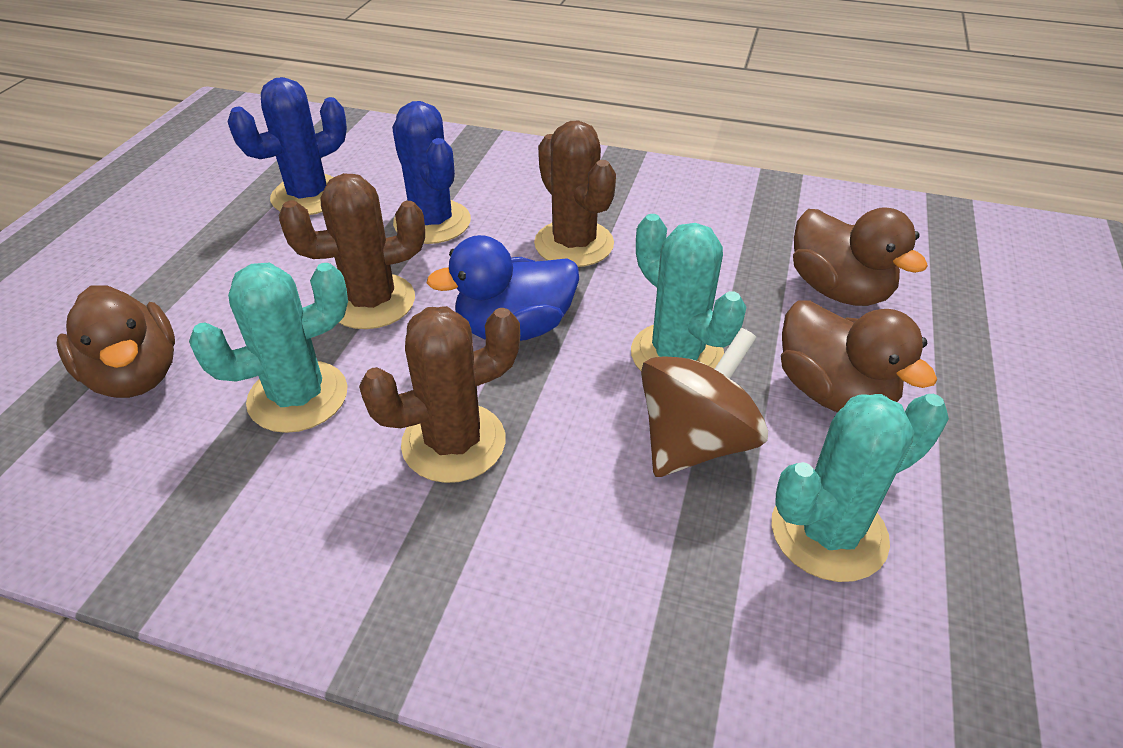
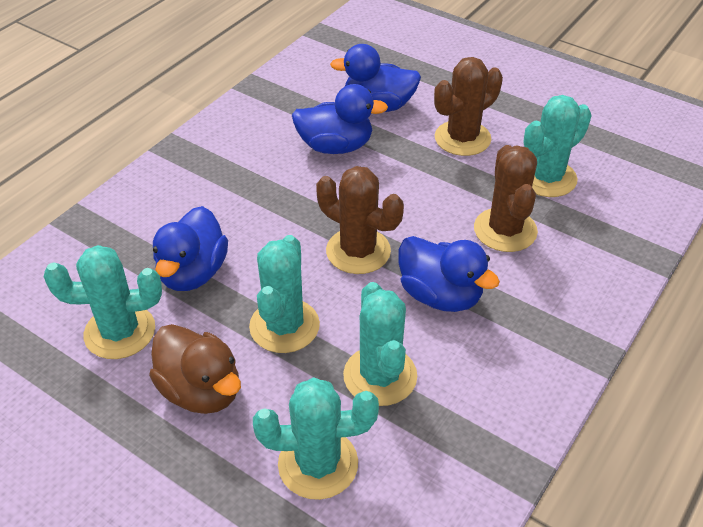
blue cactus: 2 -> 0
blue duck: 1 -> 4
brown duck: 3 -> 1
brown spinning top: 1 -> 0
turquoise cactus: 3 -> 5

